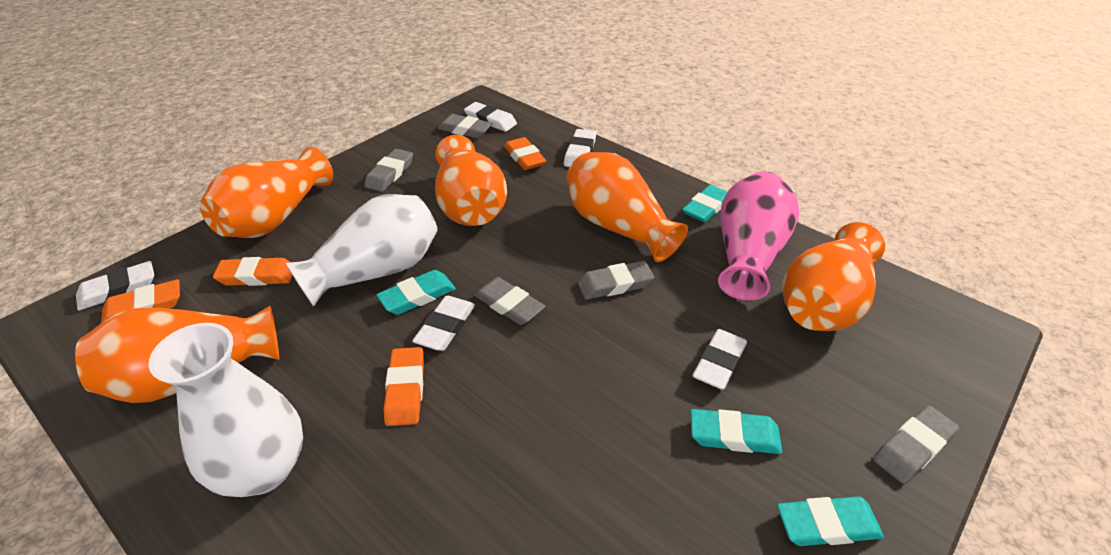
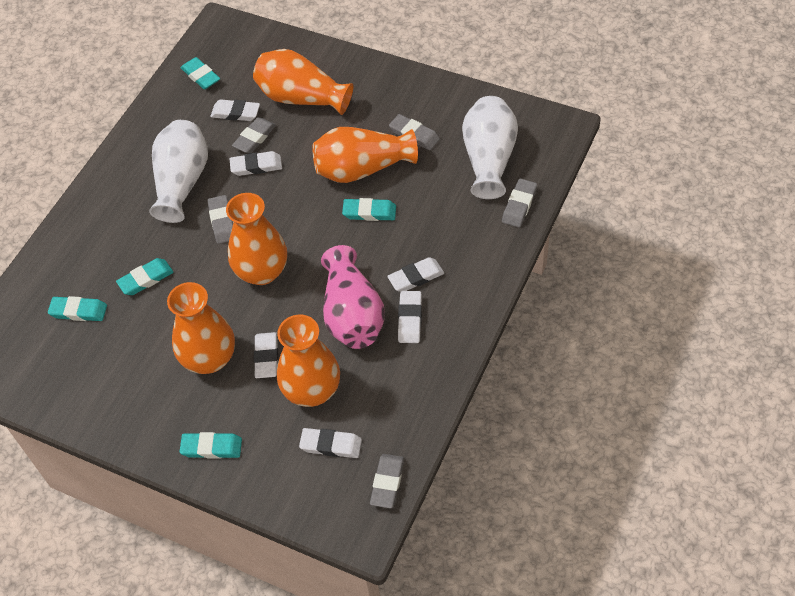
orange eraser: 4 -> 0
turquoise eraser: 4 -> 5
white eraser: 5 -> 6

